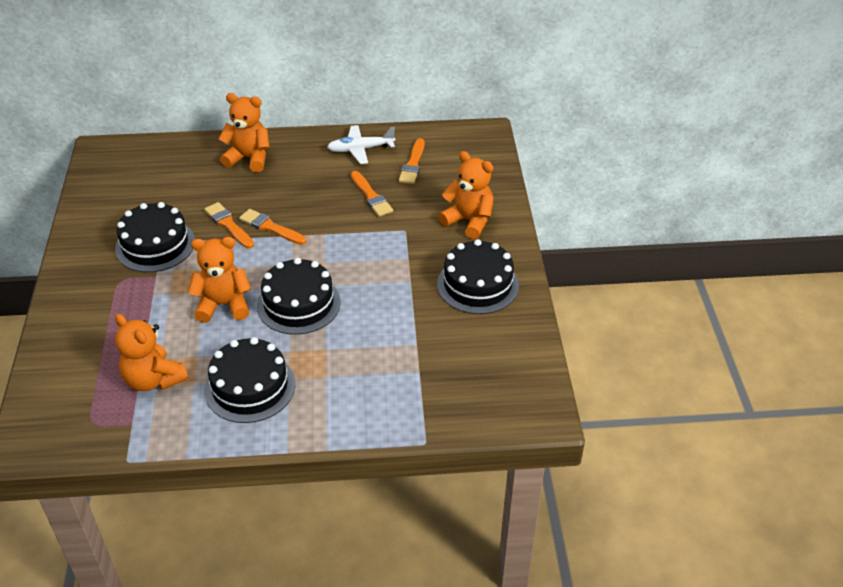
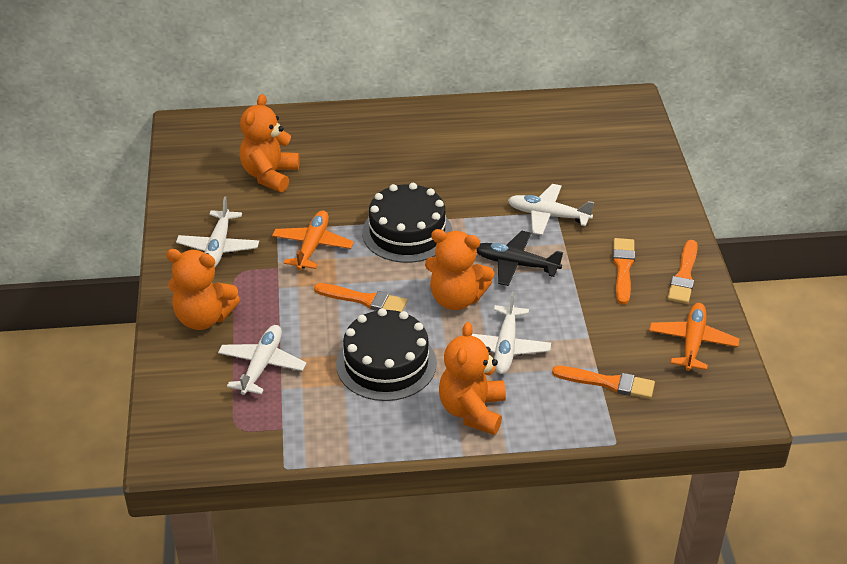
black cake: 4 -> 2
black plane: 0 -> 1
orange plane: 0 -> 2
white plane: 1 -> 4

